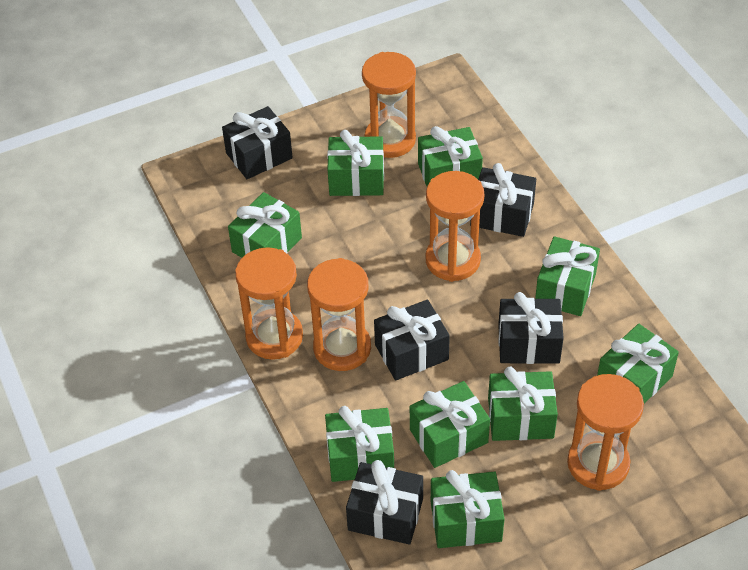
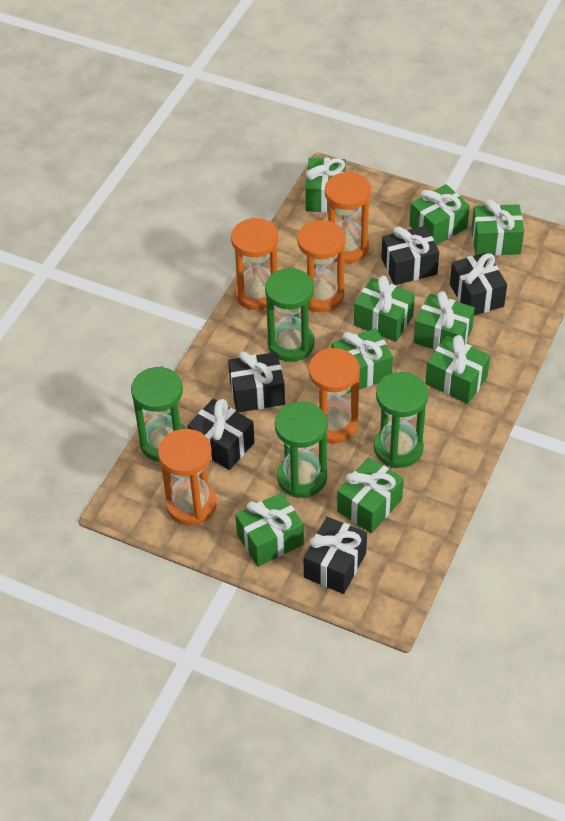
green hourglass: 0 -> 4

